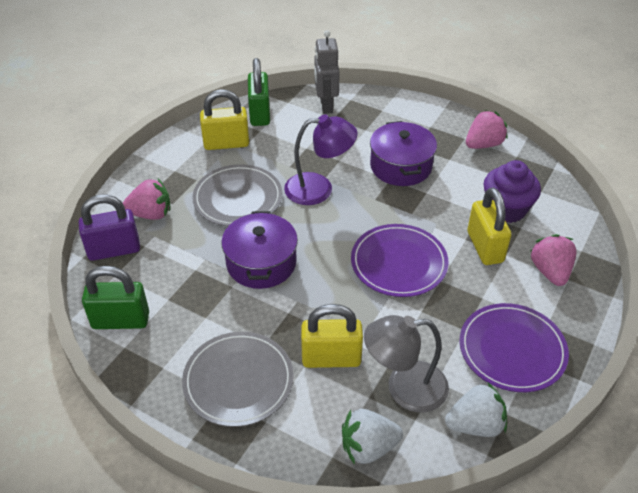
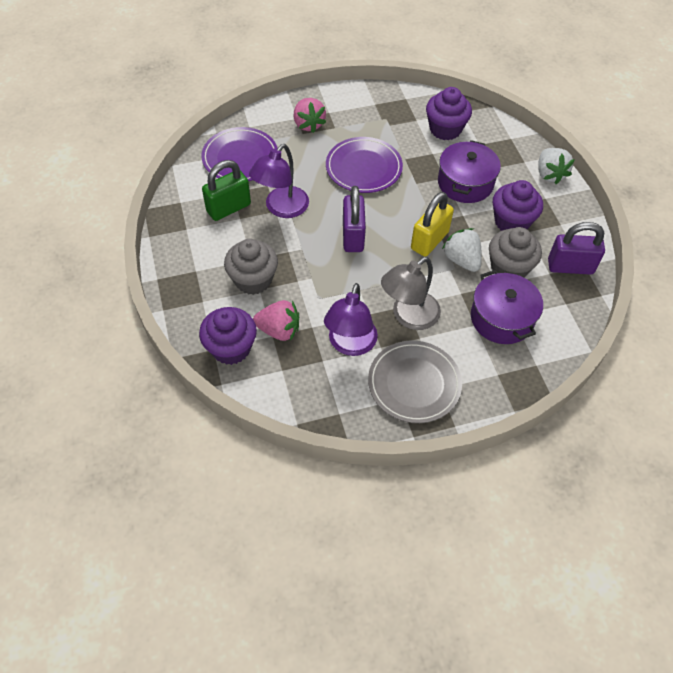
green padlock: 2 -> 1
grey cupcake: 0 -> 2
grey plate: 2 -> 1
grey robot: 1 -> 0
pink strawberry: 3 -> 2
purple cupcake: 1 -> 3
purple lamp: 1 -> 2
purple padlock: 1 -> 2
yellow padlock: 3 -> 1

